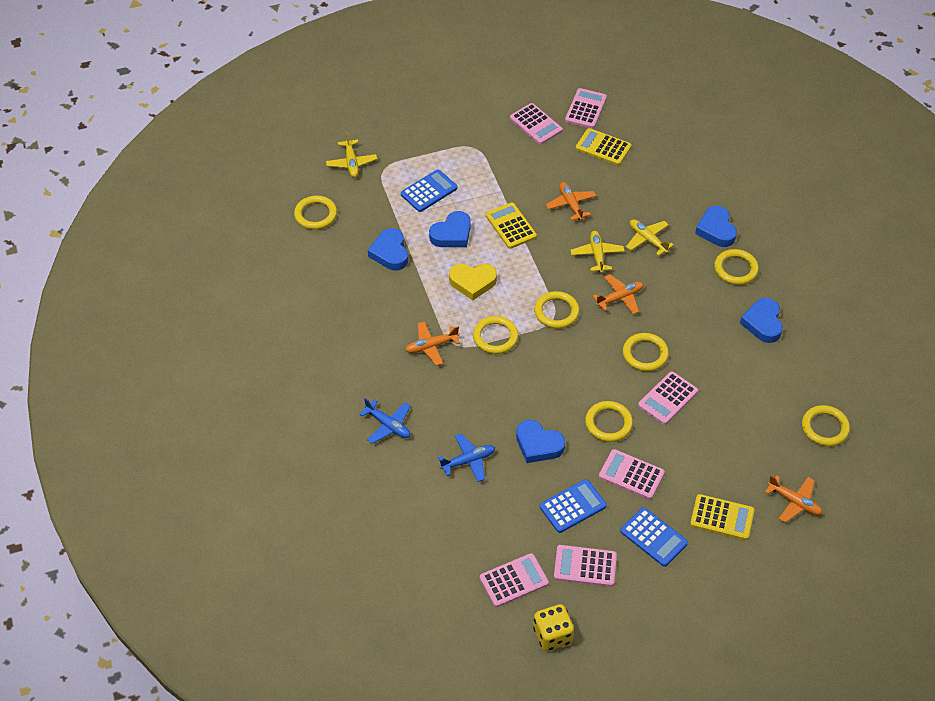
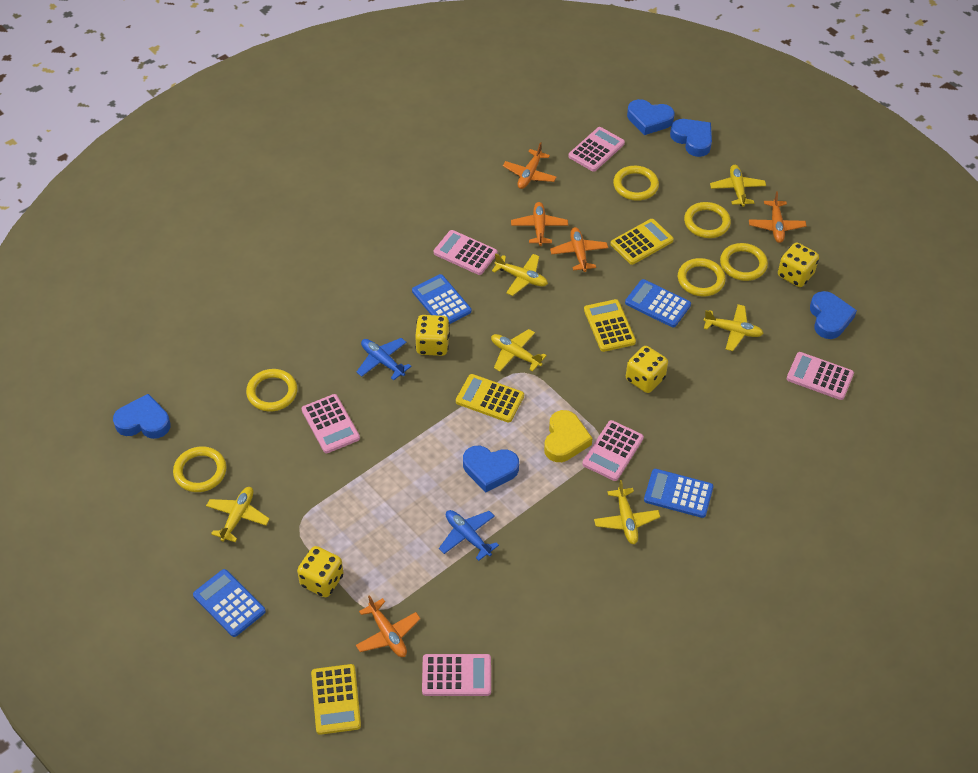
blue calculator: 3 -> 4
orange plane: 4 -> 5
yellow calculator: 3 -> 4
yellow dice: 1 -> 4
yellow plane: 3 -> 6
yellow ring: 7 -> 6

